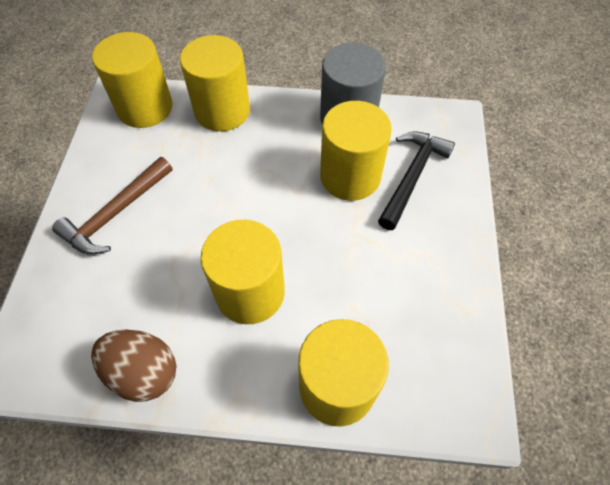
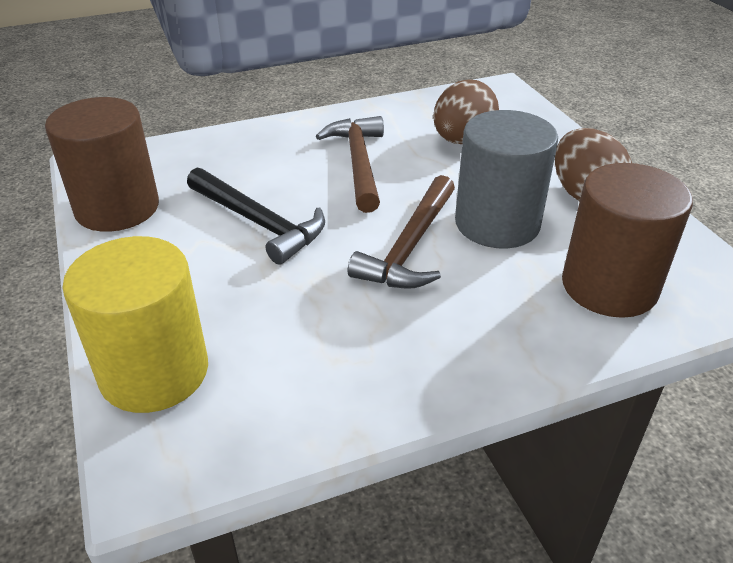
brown cylinder: 0 -> 2
brown egg: 1 -> 2
brown hammer: 1 -> 2
yellow cylinder: 5 -> 1

